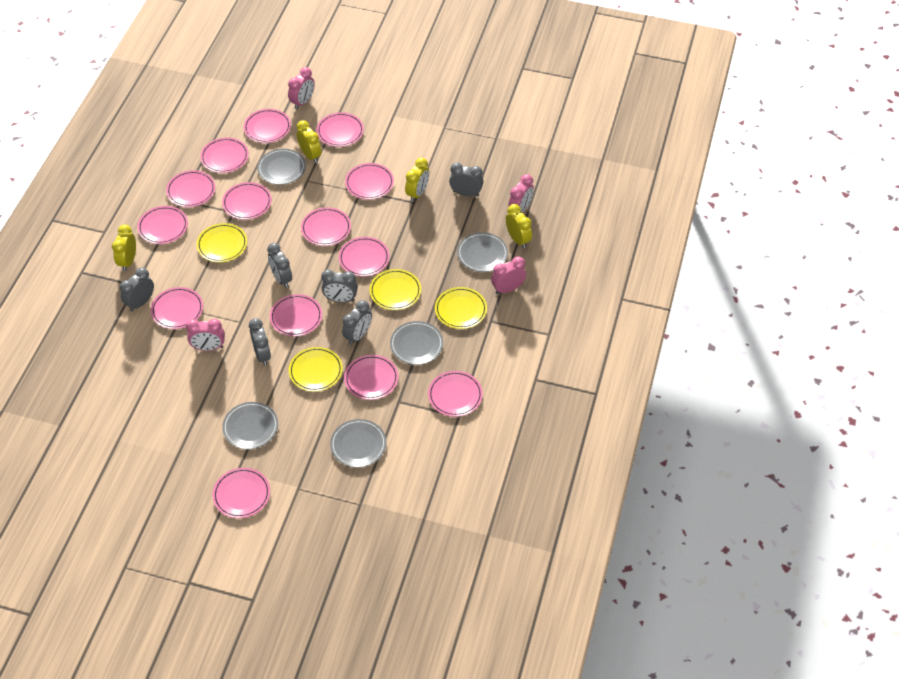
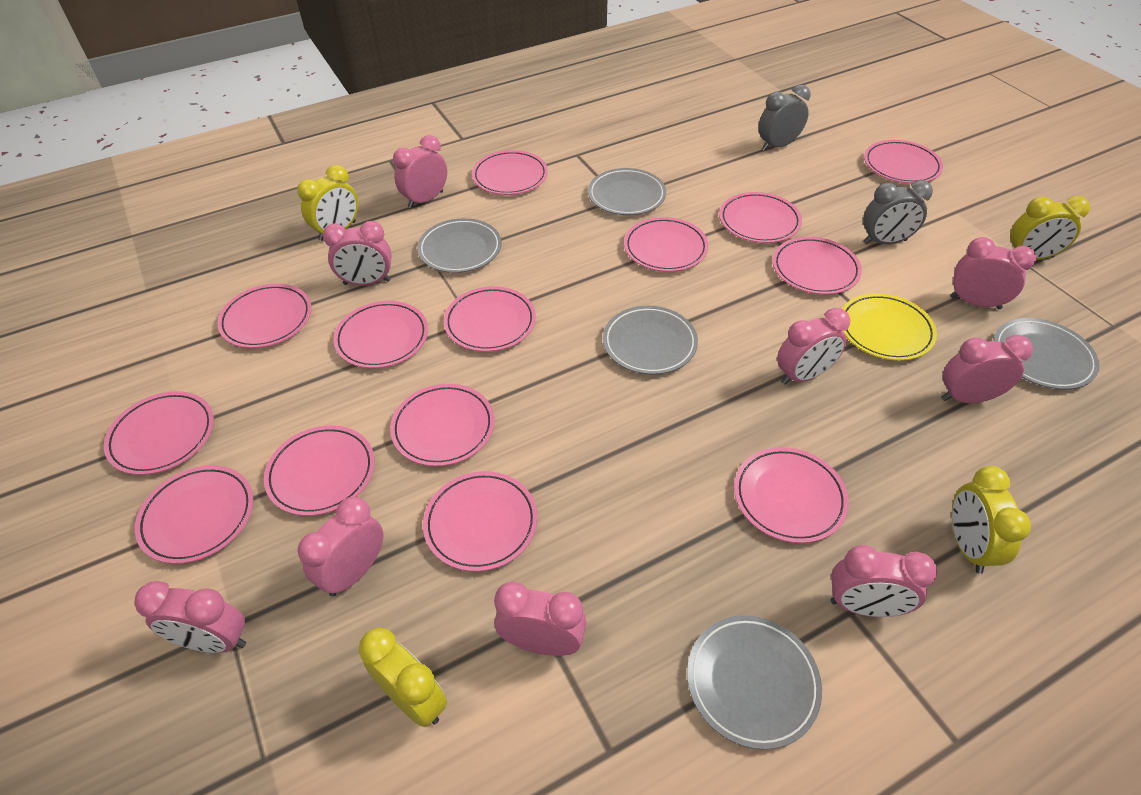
grey clock: 6 -> 2
pink clock: 4 -> 9
yellow plate: 4 -> 1

